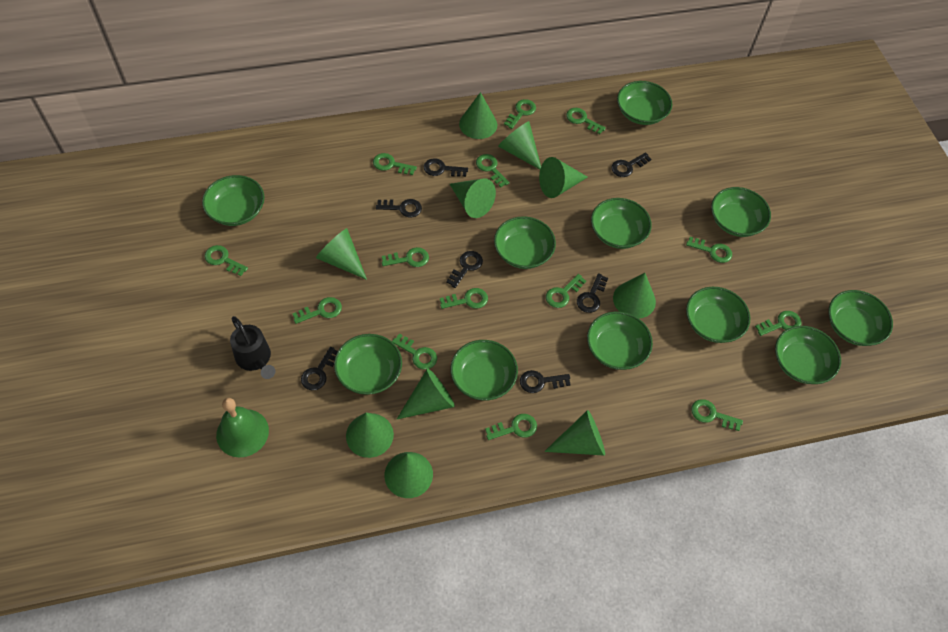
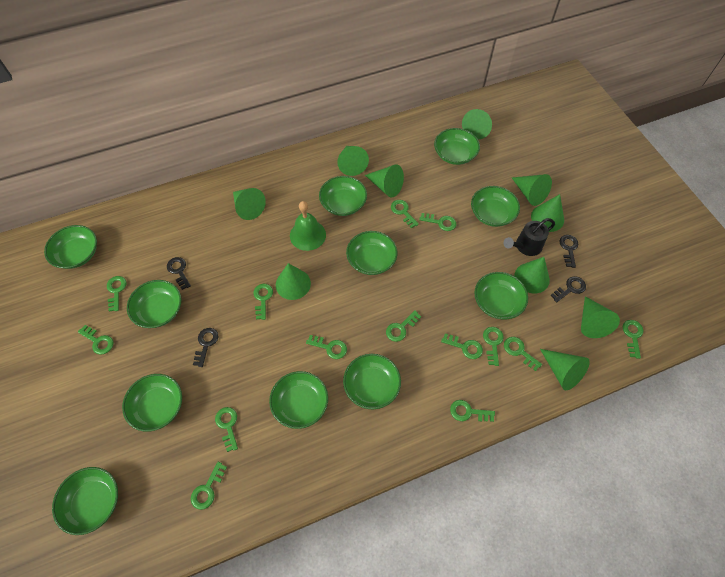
black key: 7 -> 4

